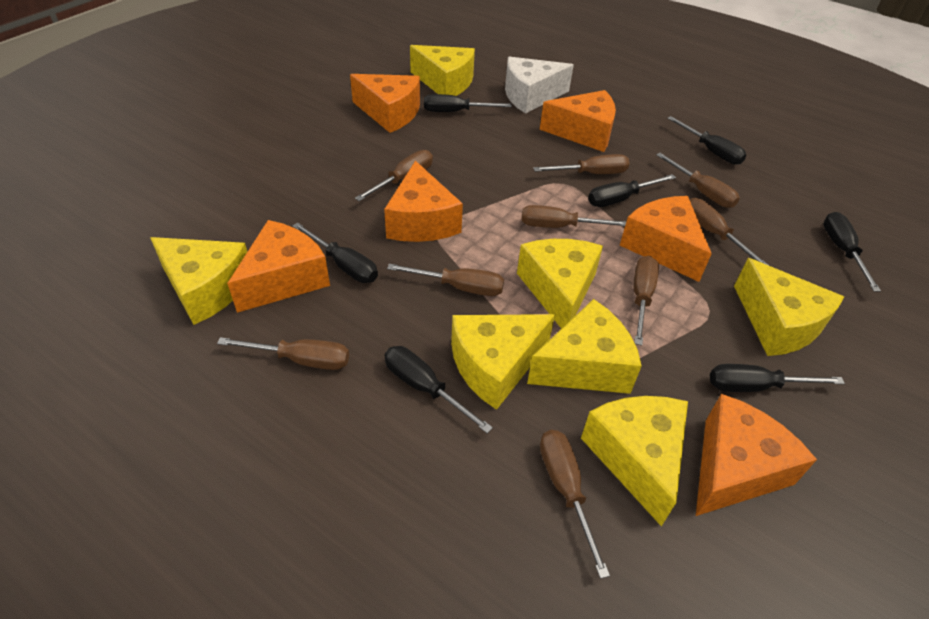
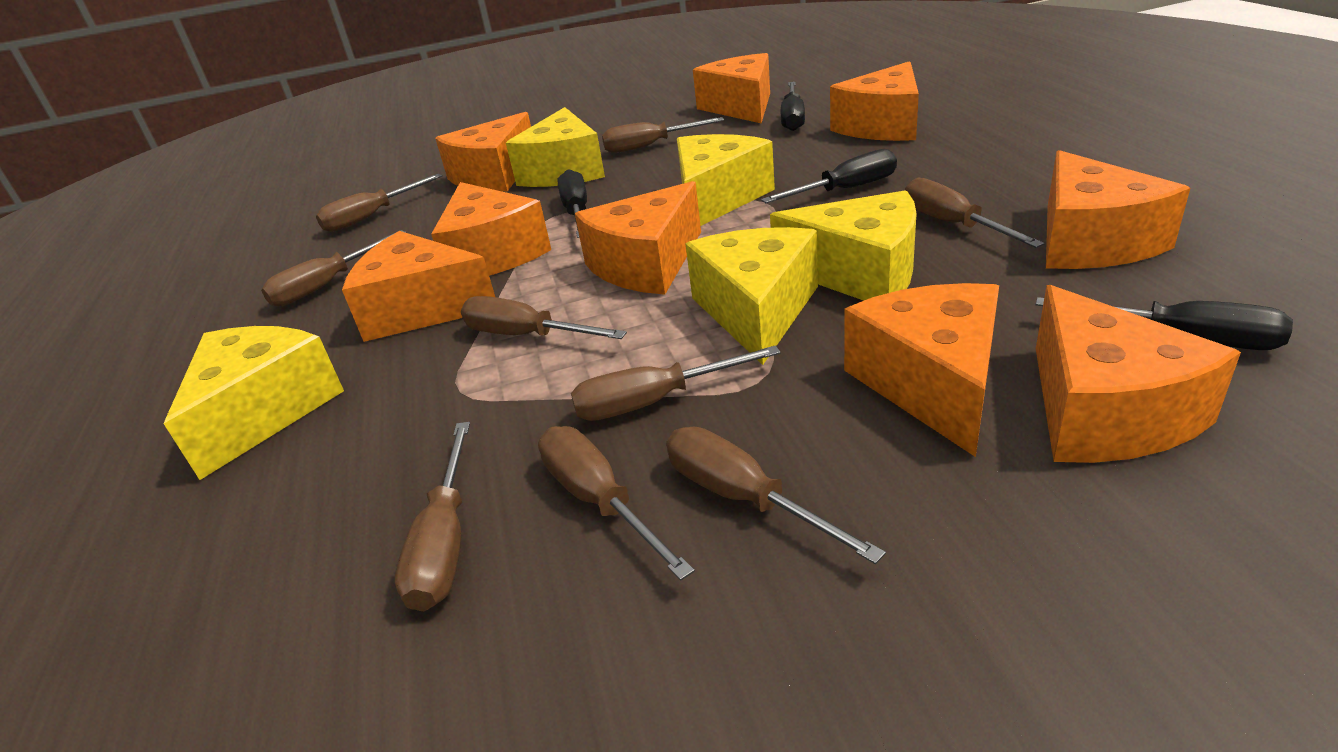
black screwdriver: 7 -> 4
orange cheese: 6 -> 9
white cheese: 1 -> 0
yellow cheese: 7 -> 5

